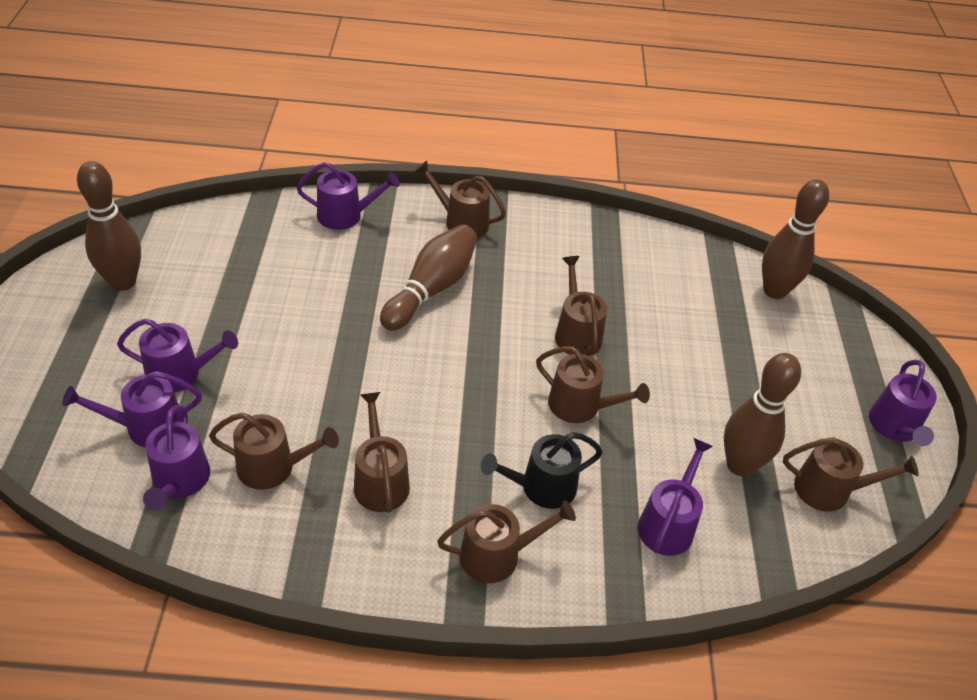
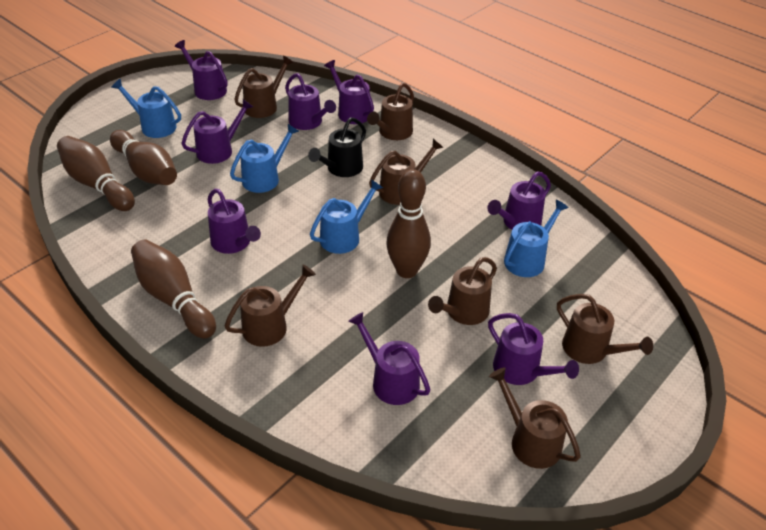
blue watering can: 0 -> 4
purple watering can: 6 -> 8

